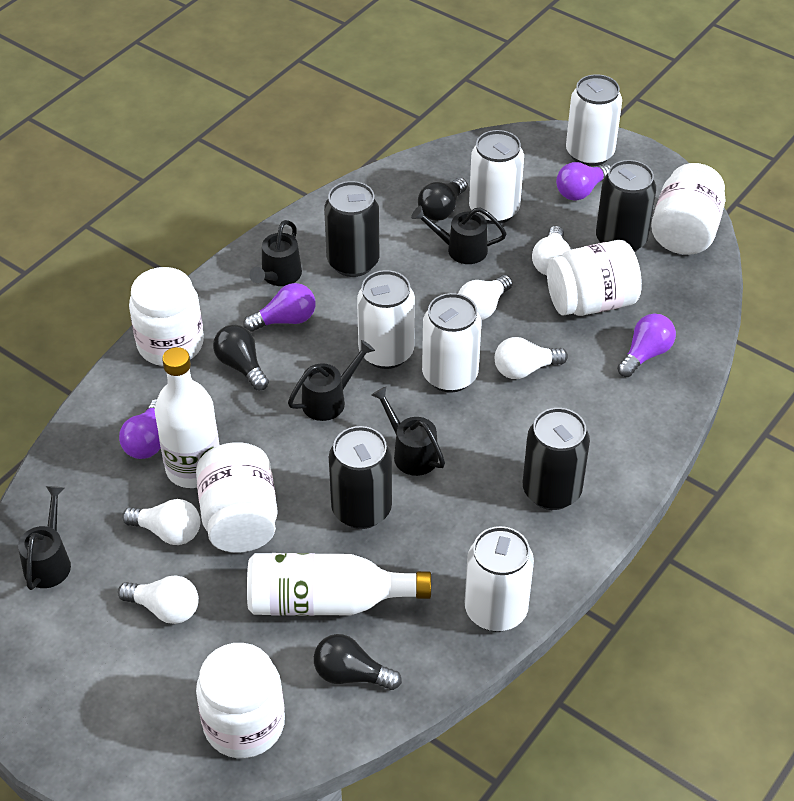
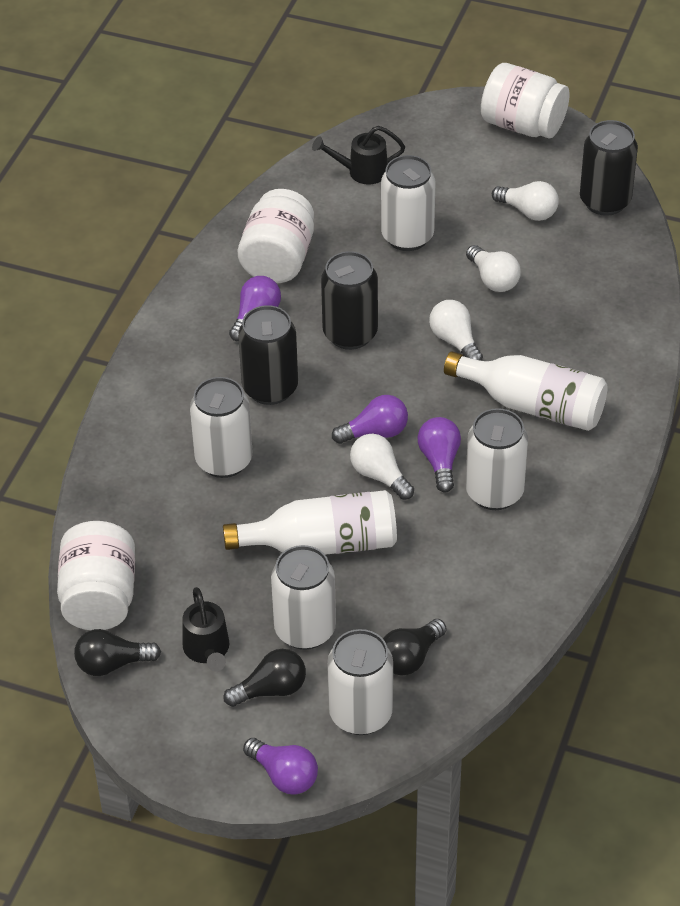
black can: 4 -> 3
black watering can: 5 -> 2
white jar: 5 -> 3
white light bulb: 5 -> 4

